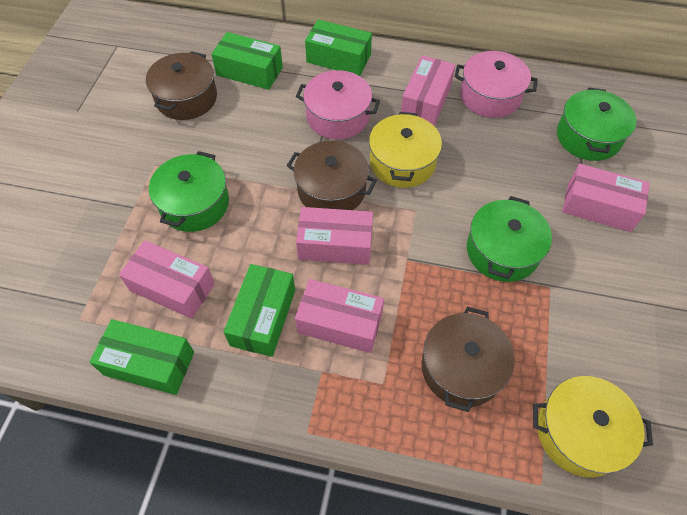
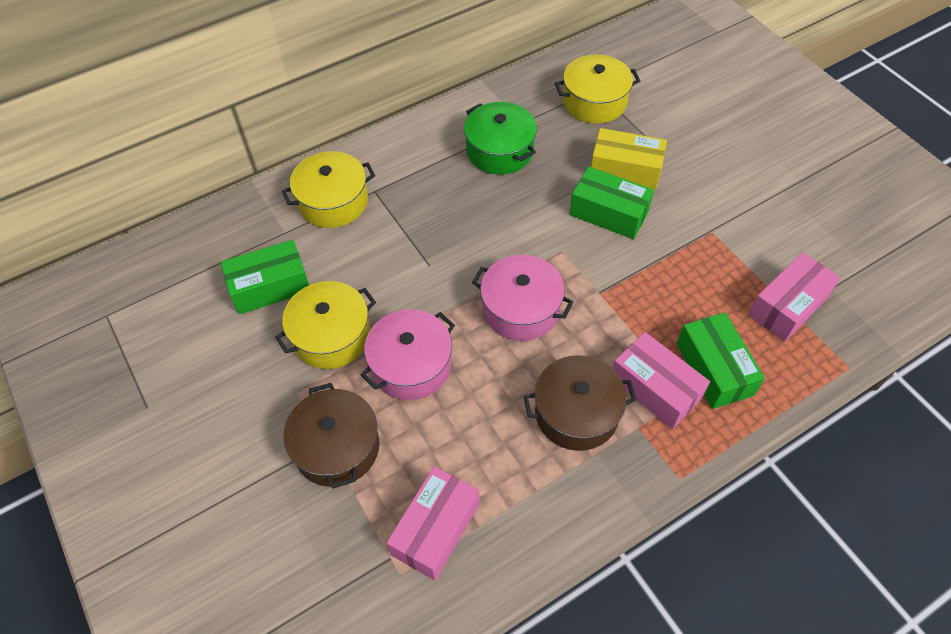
brown pot: 3 -> 2
green box: 4 -> 3
green pot: 3 -> 1
pink box: 5 -> 3
yellow box: 0 -> 1
yellow pot: 2 -> 3

